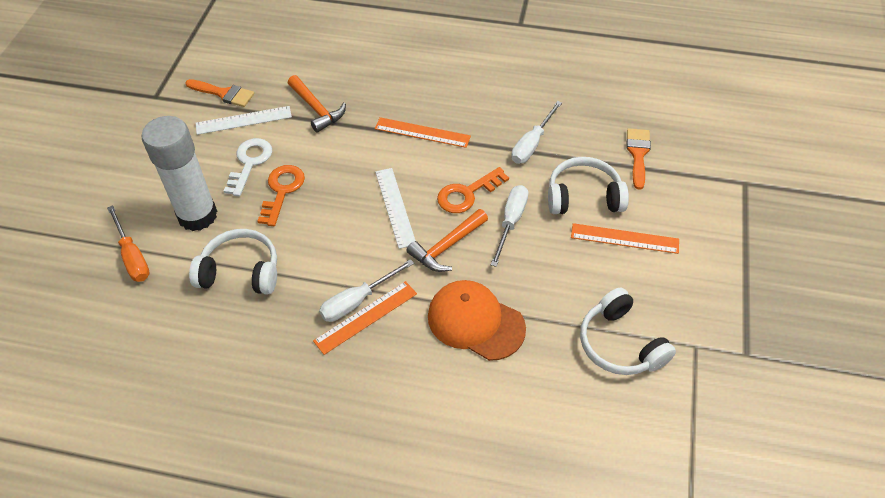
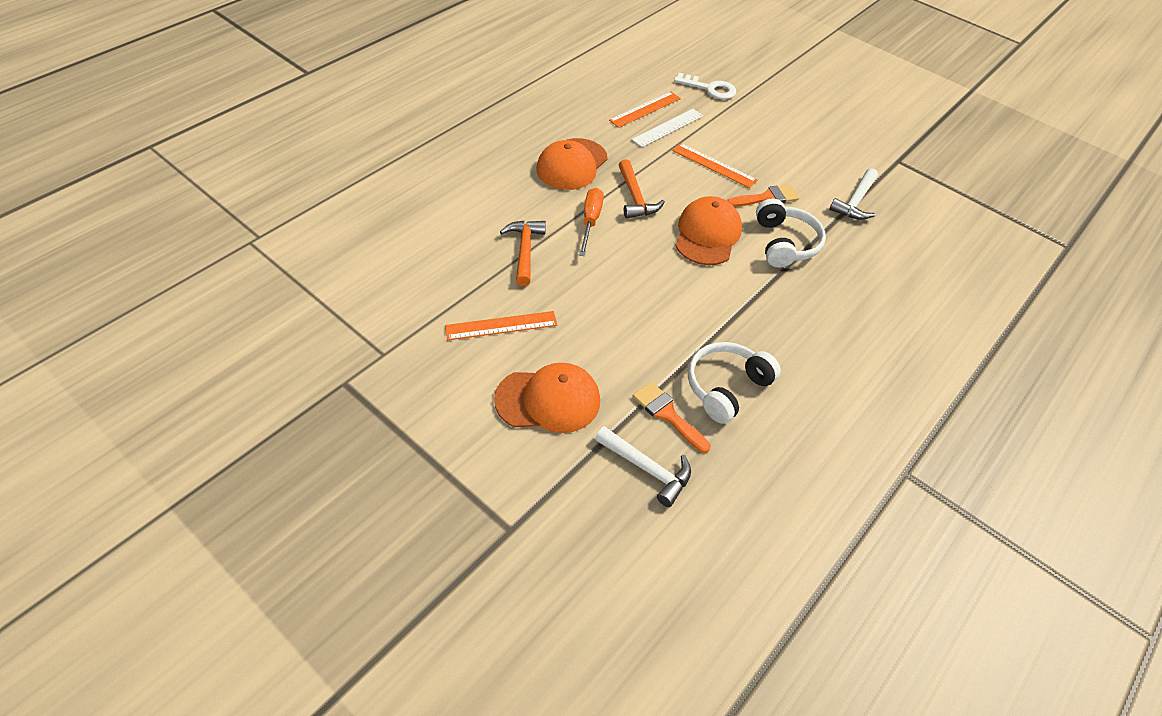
orange cap: 1 -> 3
orange key: 2 -> 0
white glue stick: 1 -> 0
white hammer: 0 -> 2
white headphones: 3 -> 2
white ruler: 2 -> 1
white screwdriver: 3 -> 0

